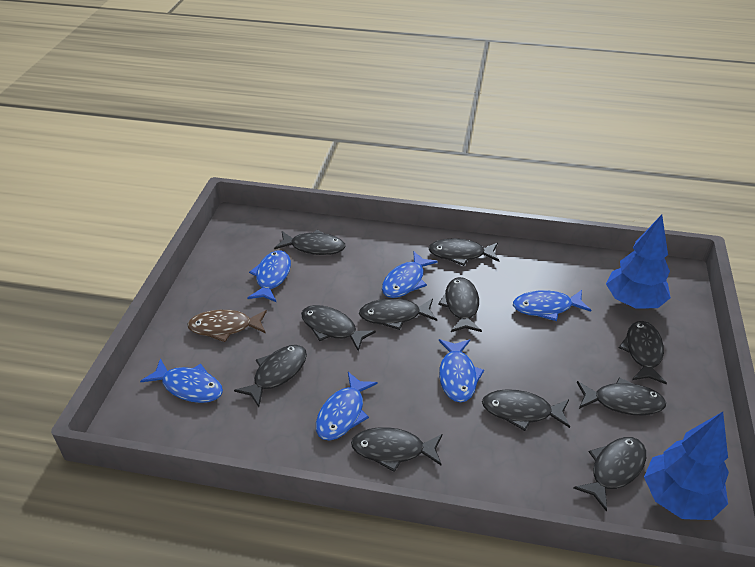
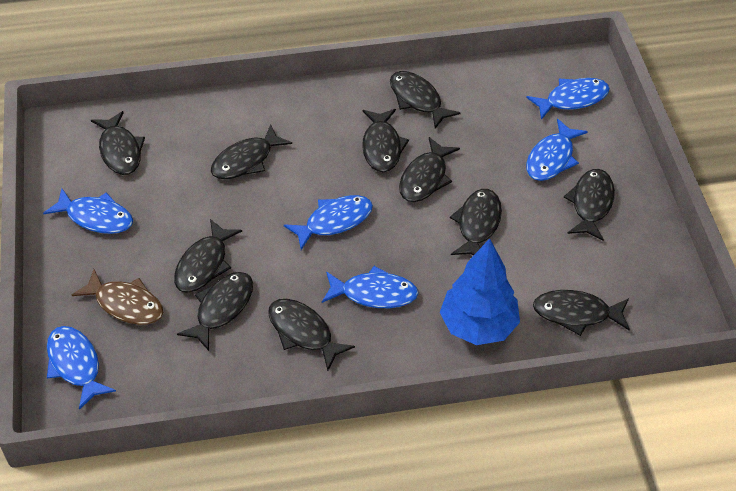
blue tree: 2 -> 1

